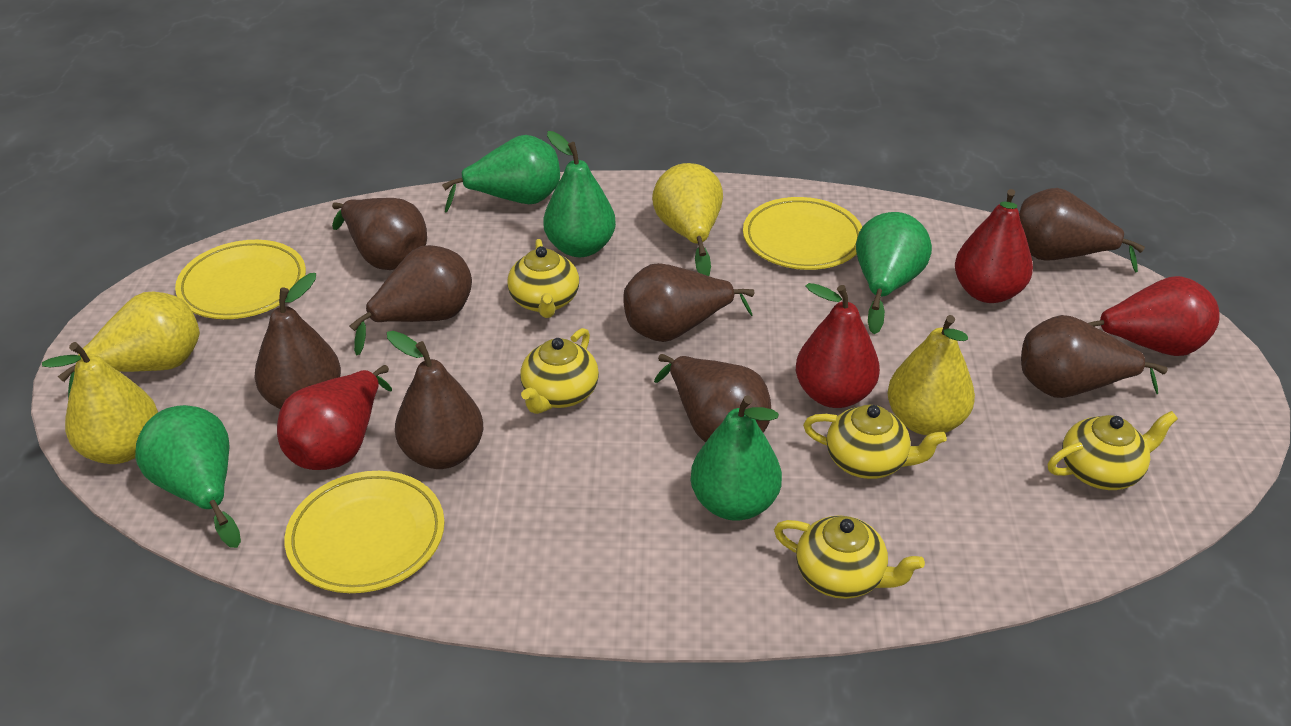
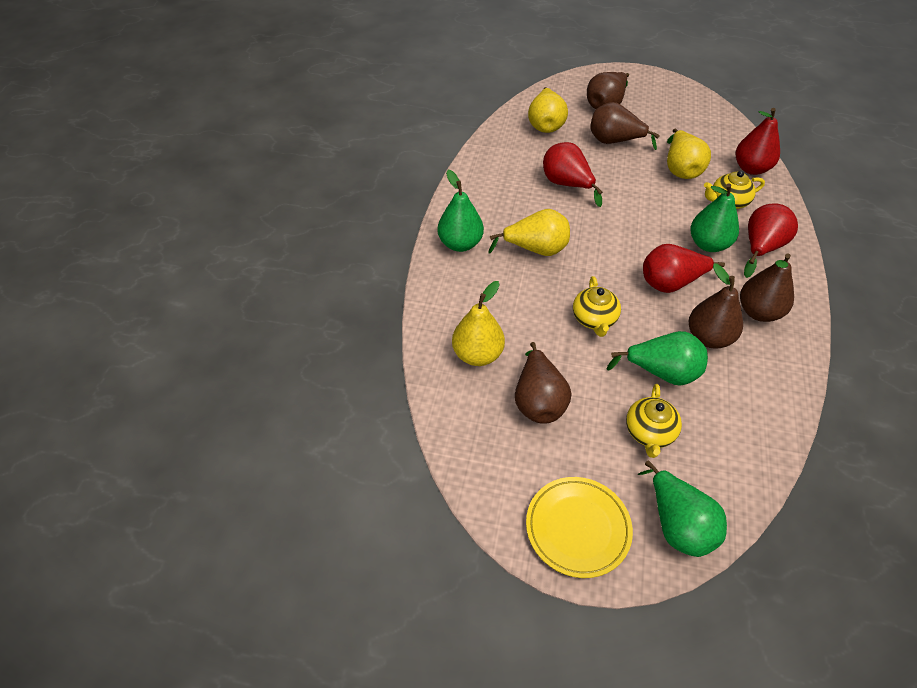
brown pear: 8 -> 5
green pear: 5 -> 4
yellow plate: 3 -> 1
yellow teapot: 5 -> 3

